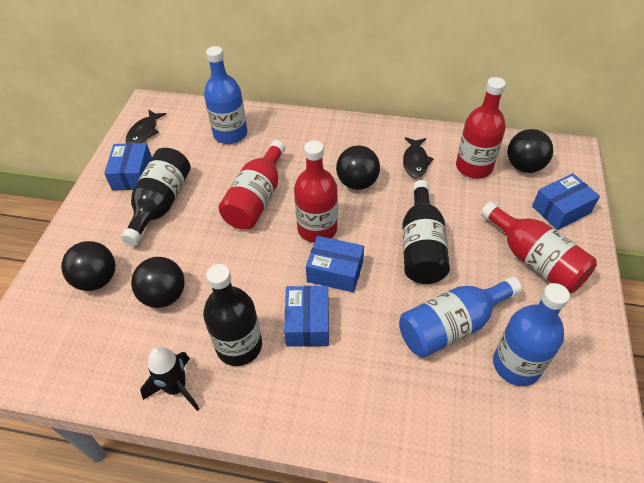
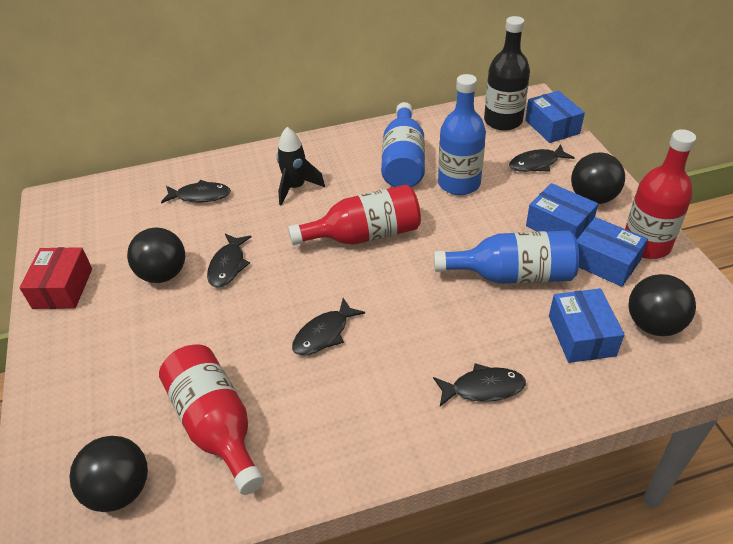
black bottle: 3 -> 1
black fish: 2 -> 5
red bottle: 4 -> 3
red box: 0 -> 1

